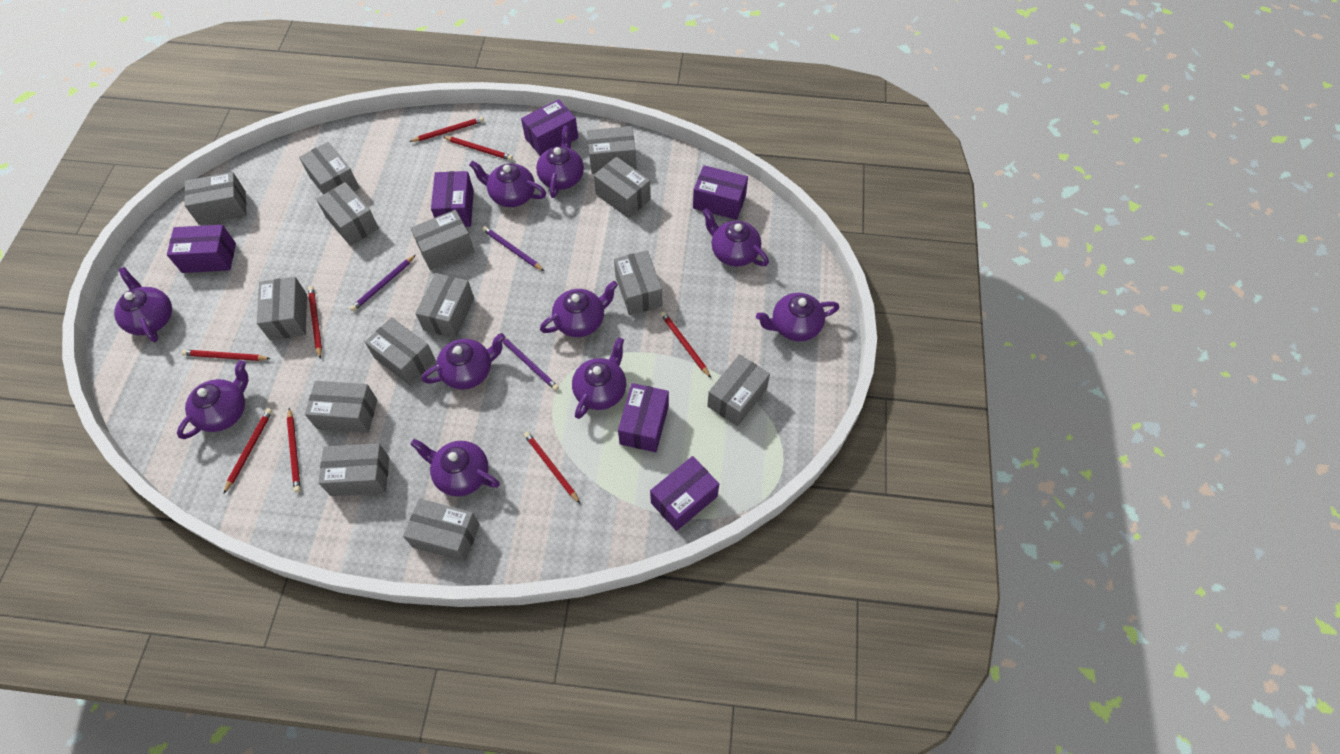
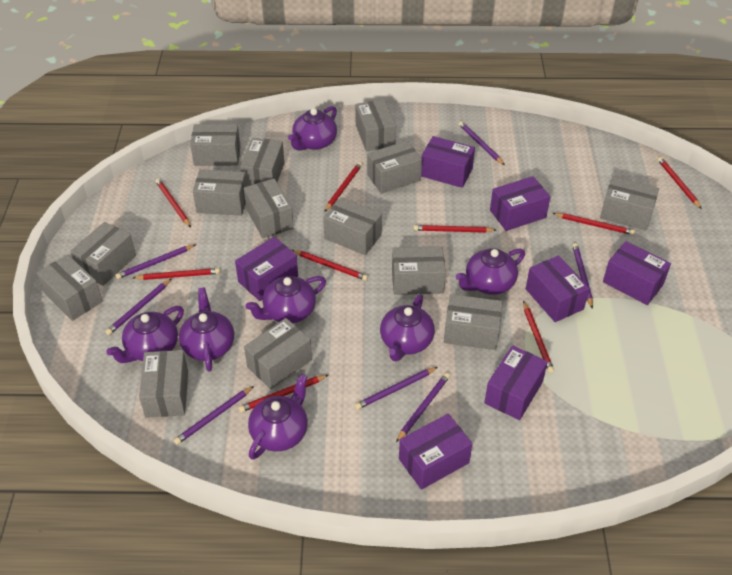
purple box: 6 -> 7
purple pencil: 3 -> 7
purple teapot: 10 -> 7
red pencil: 8 -> 9

